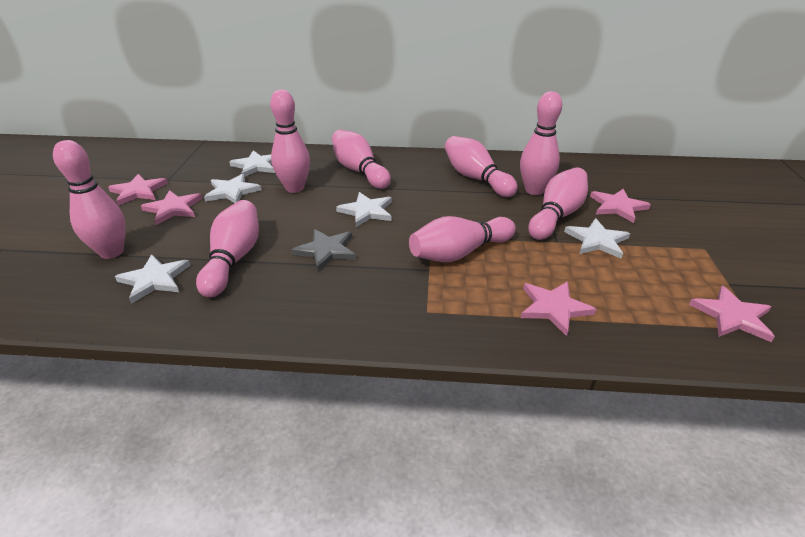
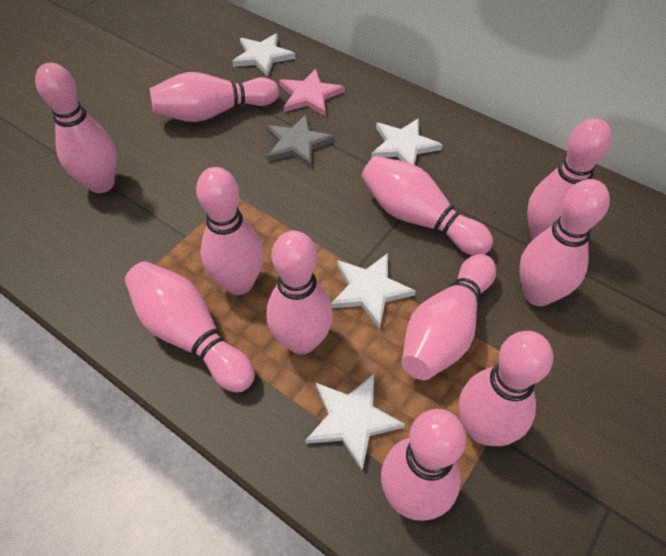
pink bowling pin: 8 -> 11
pink star: 5 -> 1
white star: 5 -> 4

